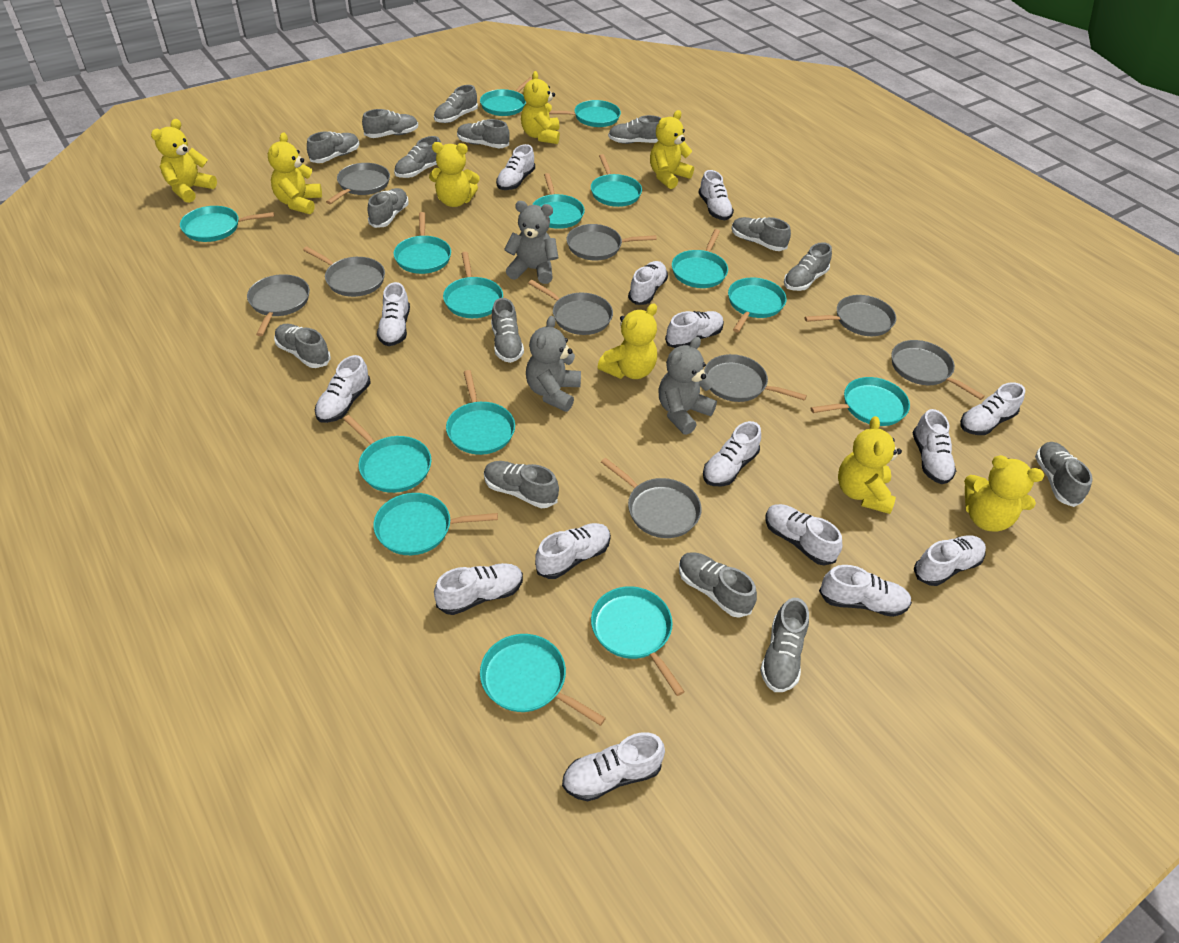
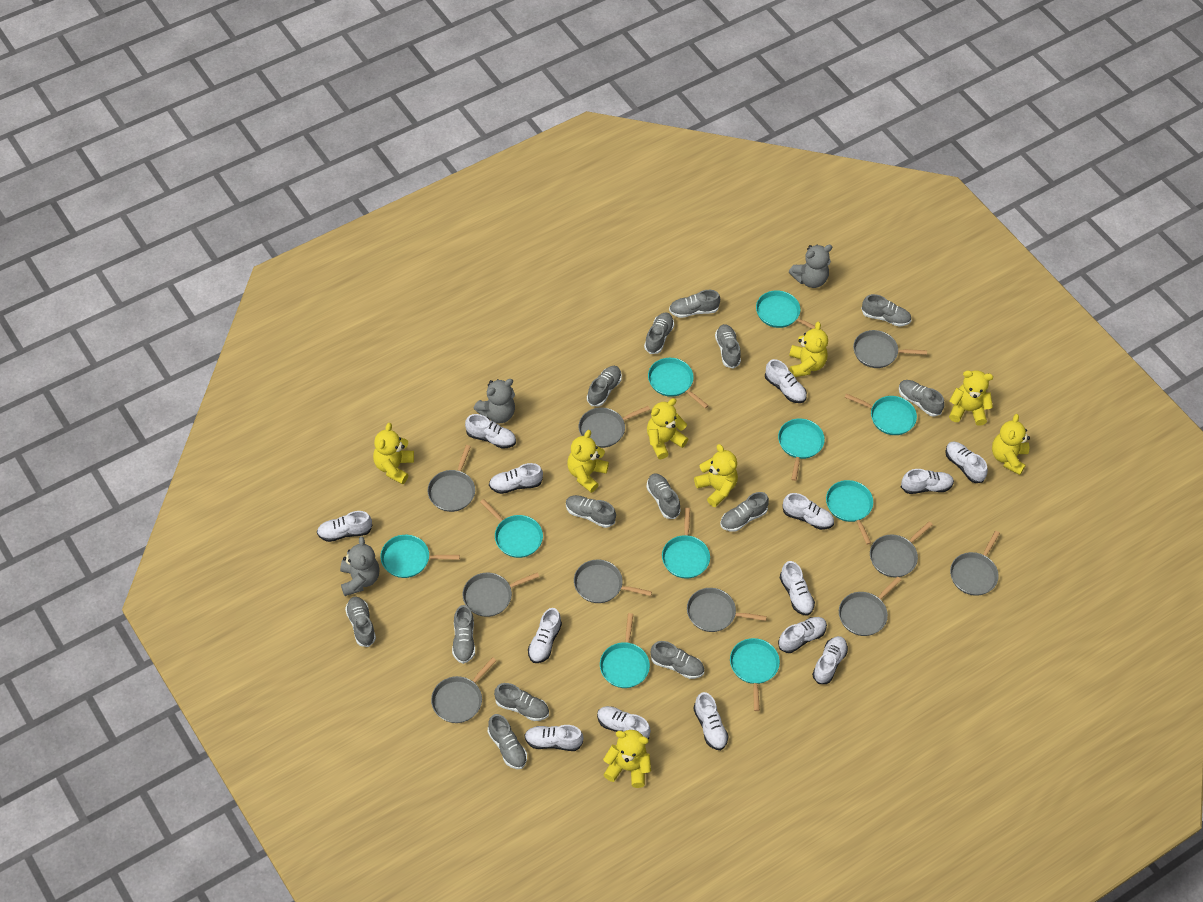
grey pan: 9 -> 10
grey shoe: 15 -> 14
turquoise pan: 15 -> 10
white shoe: 15 -> 14

